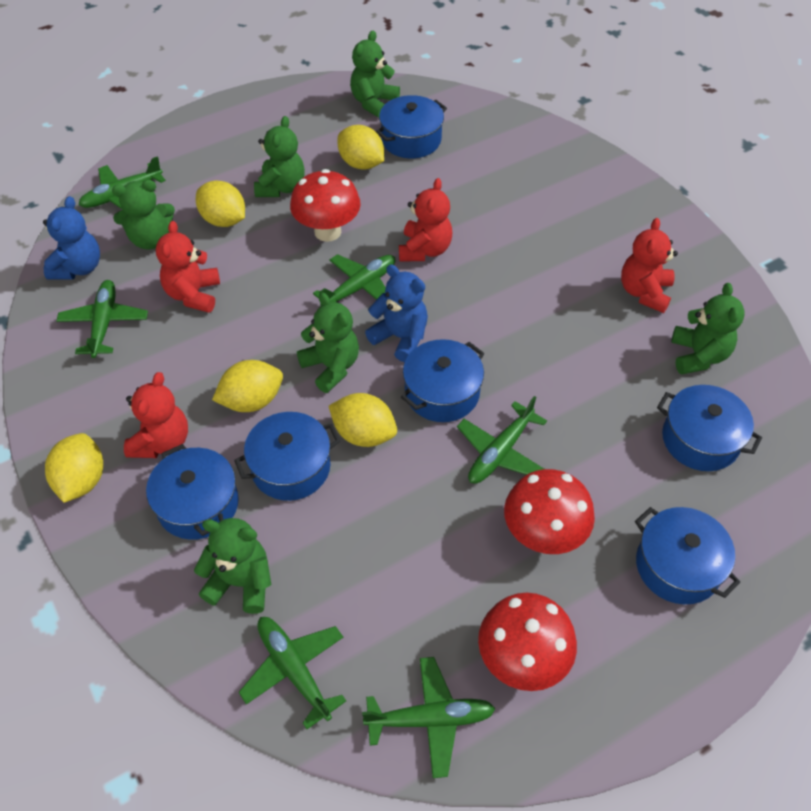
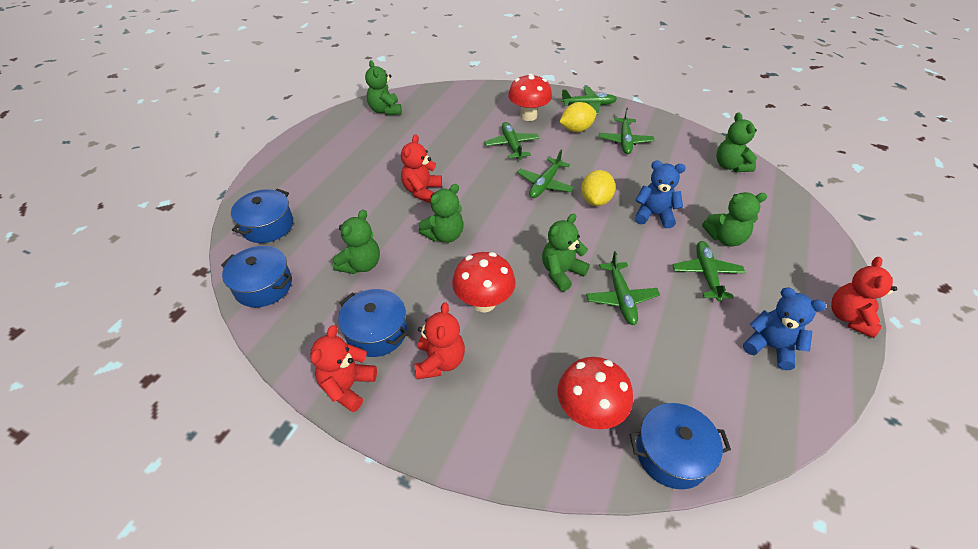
blue pot: 6 -> 4
yellow lemon: 5 -> 2

